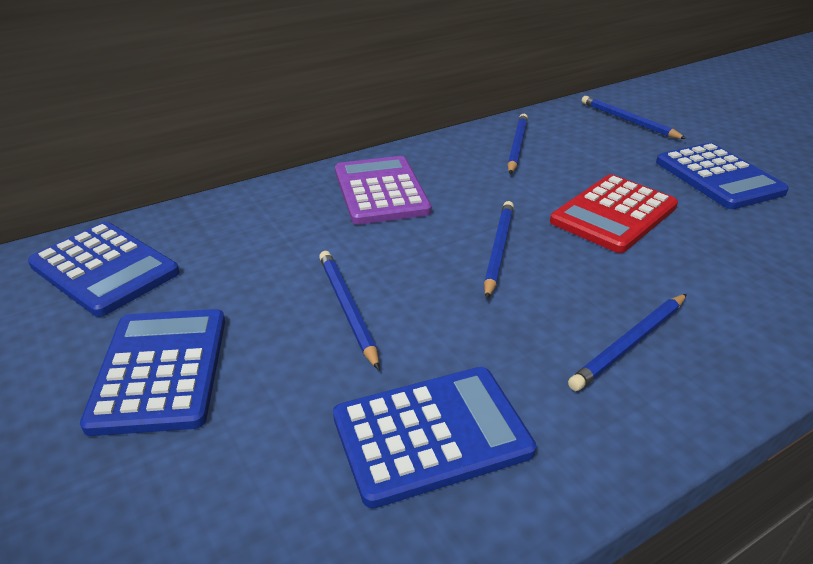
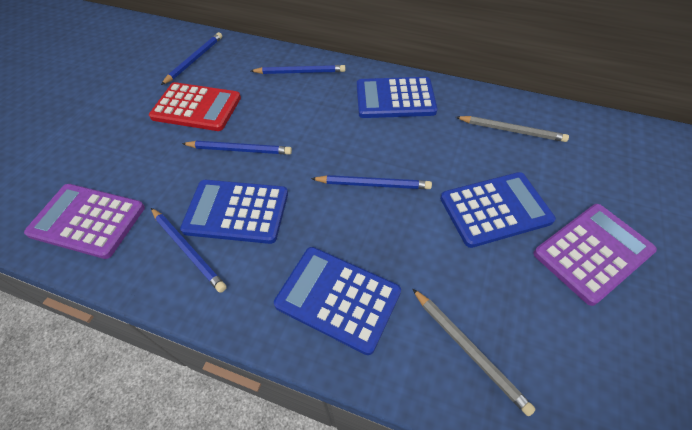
grey pencil: 0 -> 2
purple calculator: 1 -> 2

